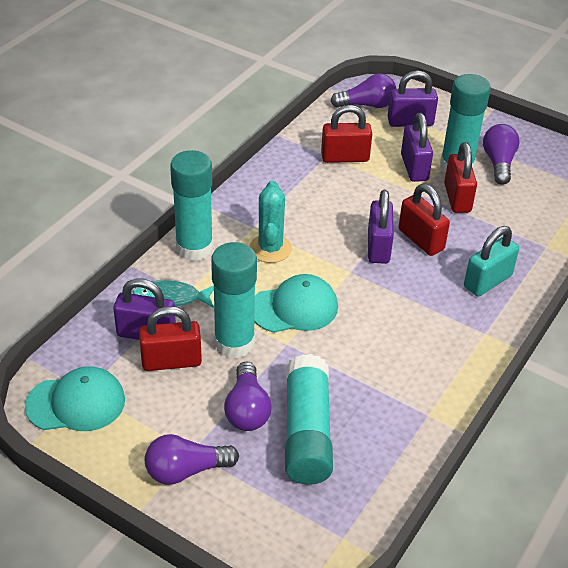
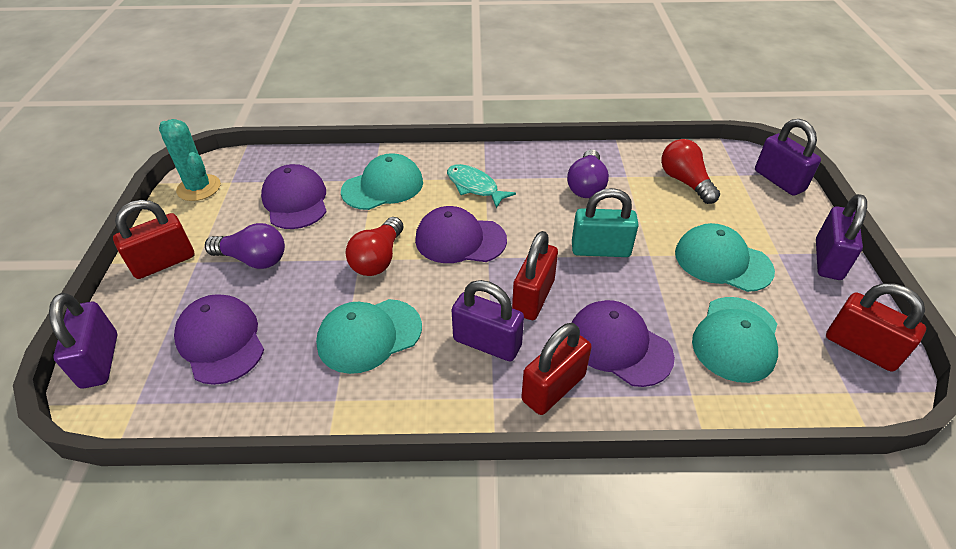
purple cap: 0 -> 4
purple light bulb: 4 -> 2
red light bulb: 0 -> 2
turquoise cap: 2 -> 4
turquoise glue stick: 4 -> 0

